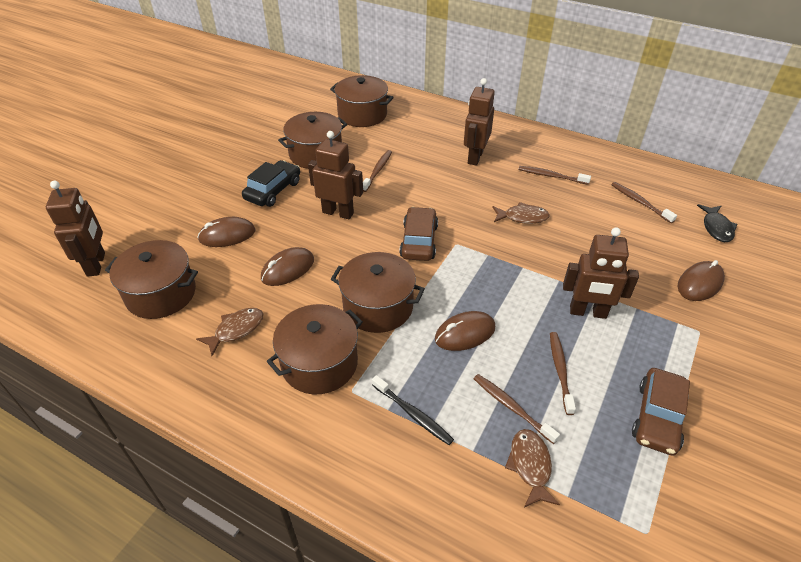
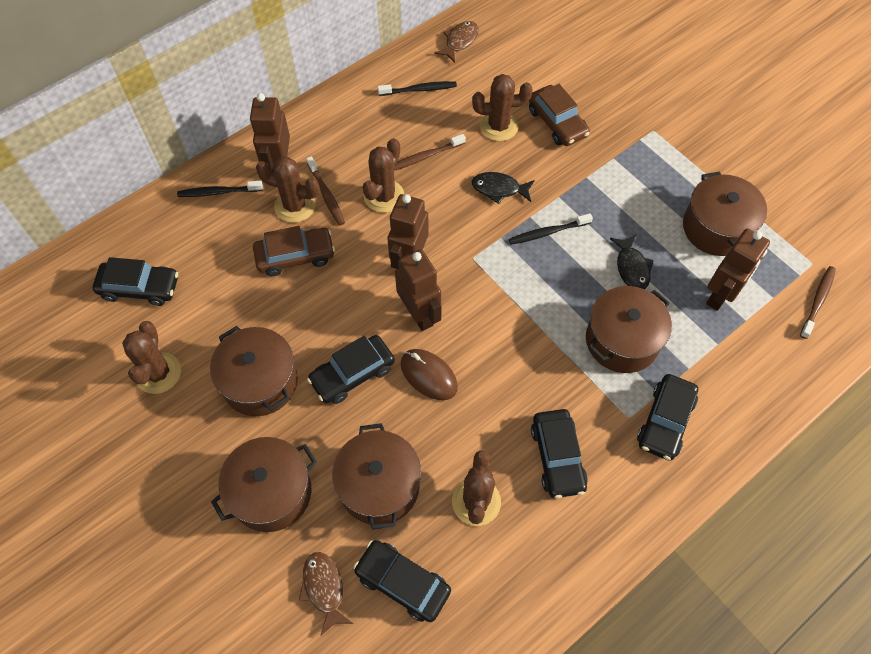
black car: 1 -> 5
black fish: 1 -> 2
black toothbrush: 1 -> 3
brown cactus: 0 -> 5
brown fish: 3 -> 2
brown mouse: 4 -> 1
brown toothbrush: 5 -> 3

